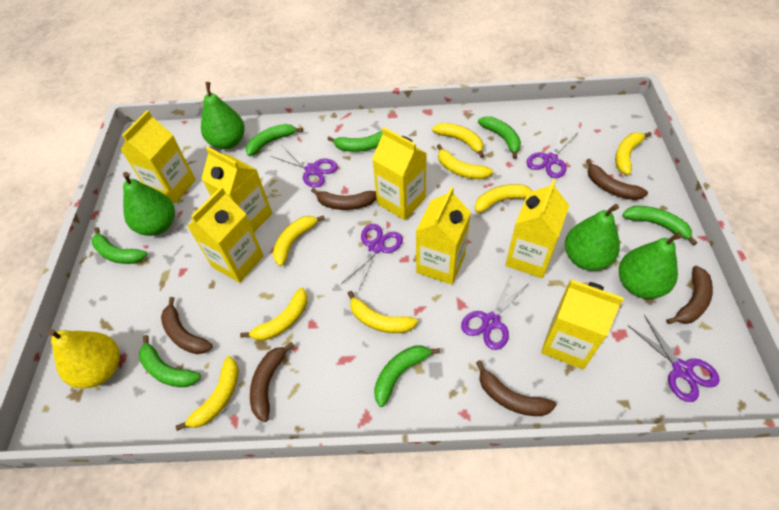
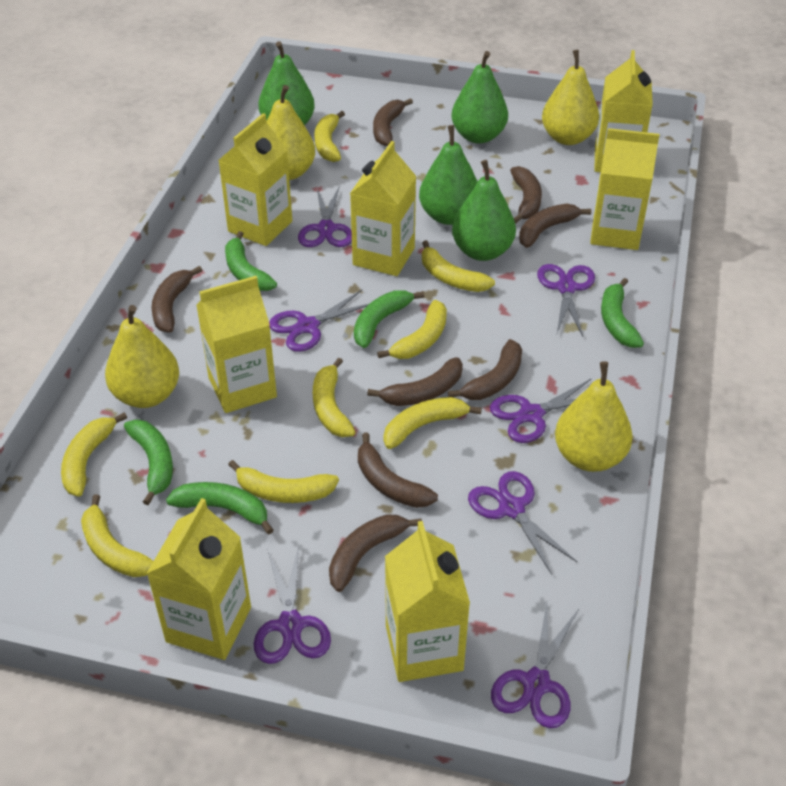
brown banana: 6 -> 8
green banana: 7 -> 5
purple scissors: 5 -> 7
yellow pear: 1 -> 4

